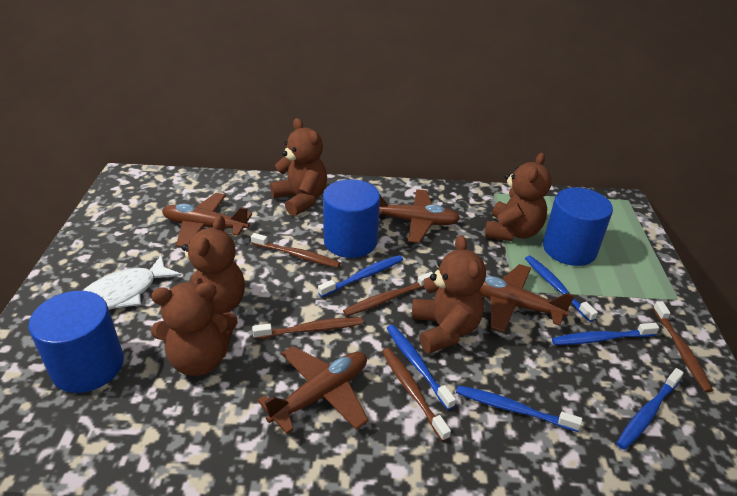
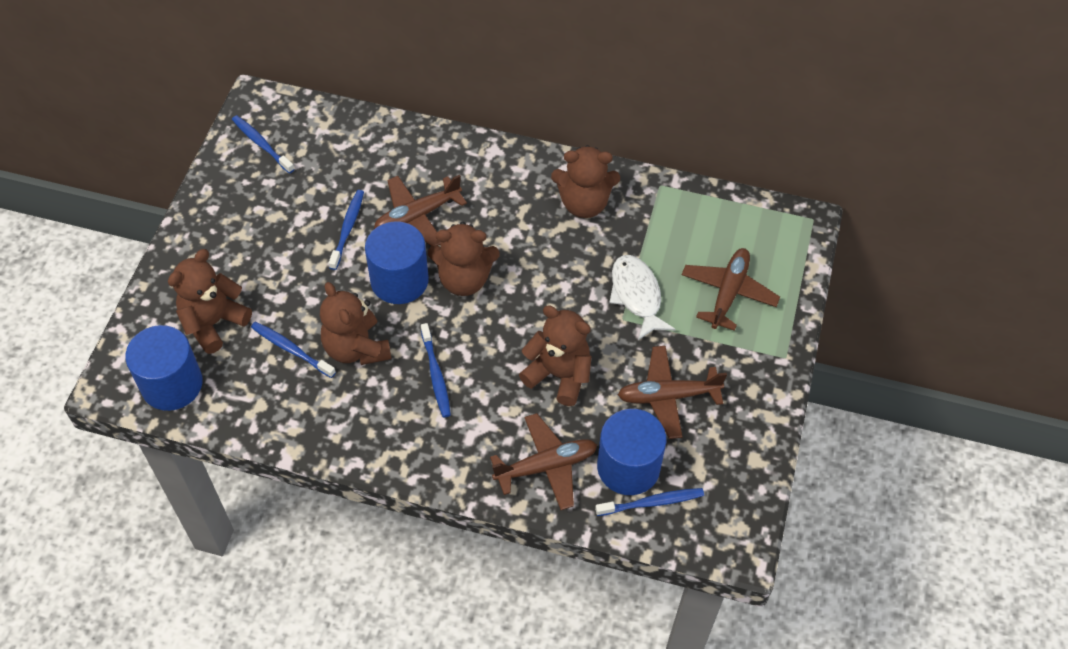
blue toothbrush: 6 -> 5
brown toothbrush: 5 -> 0

